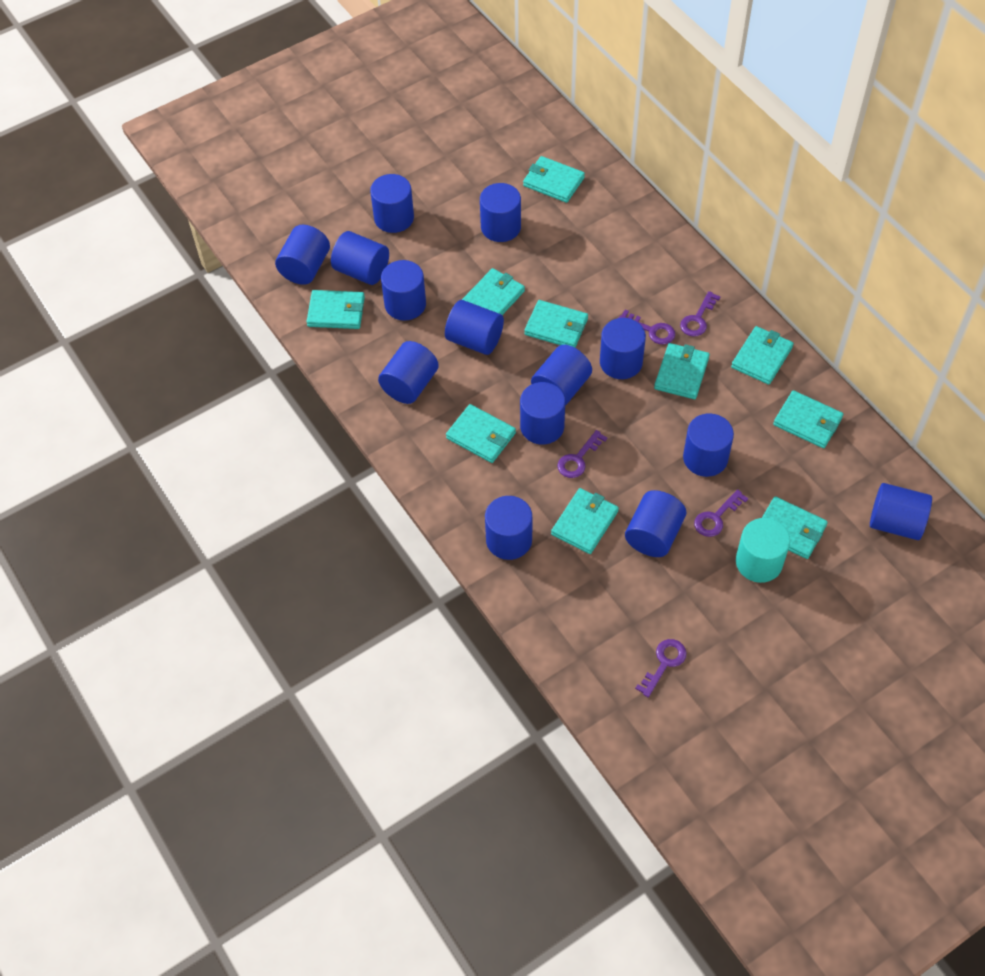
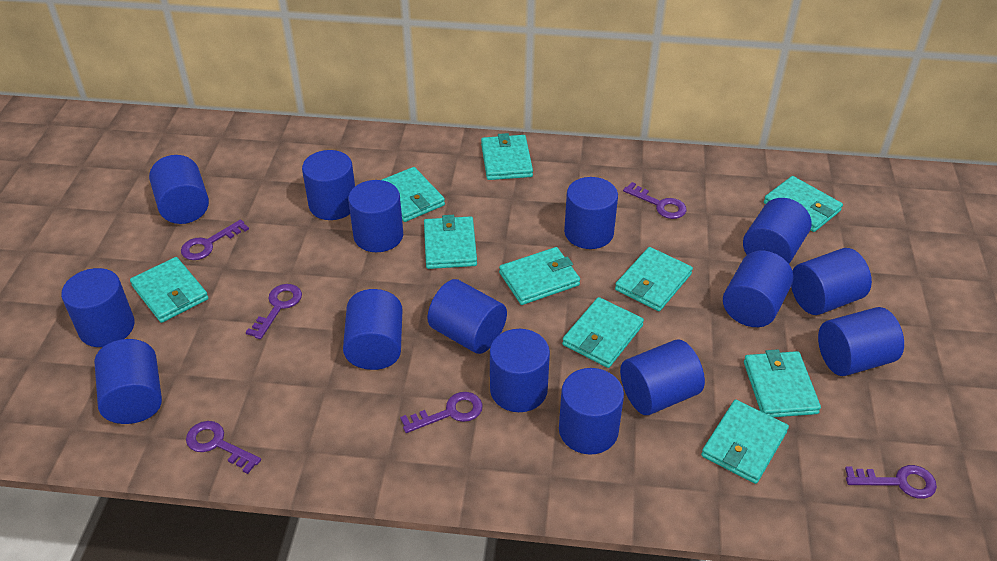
blue cylinder: 14 -> 15
purple key: 5 -> 6
turquoise cylinder: 1 -> 0

